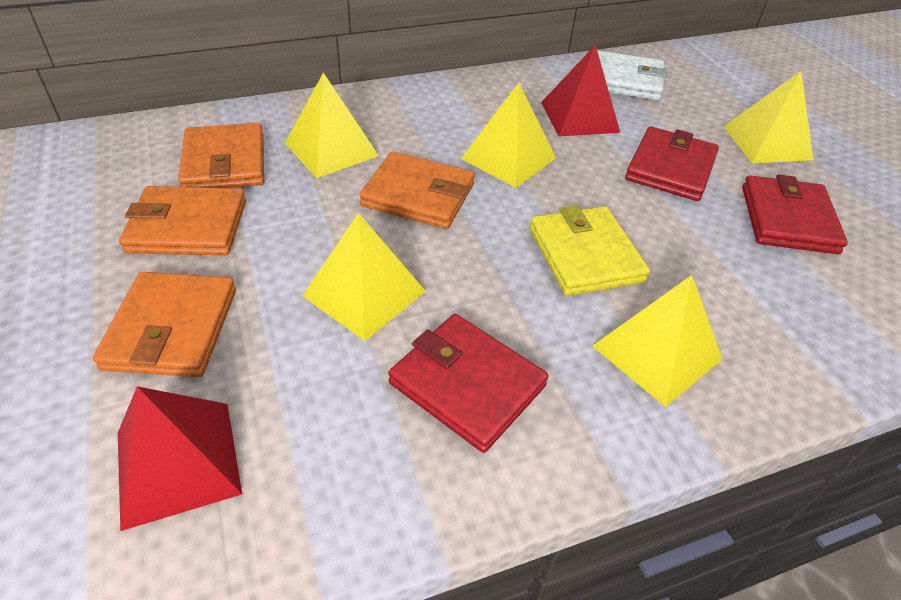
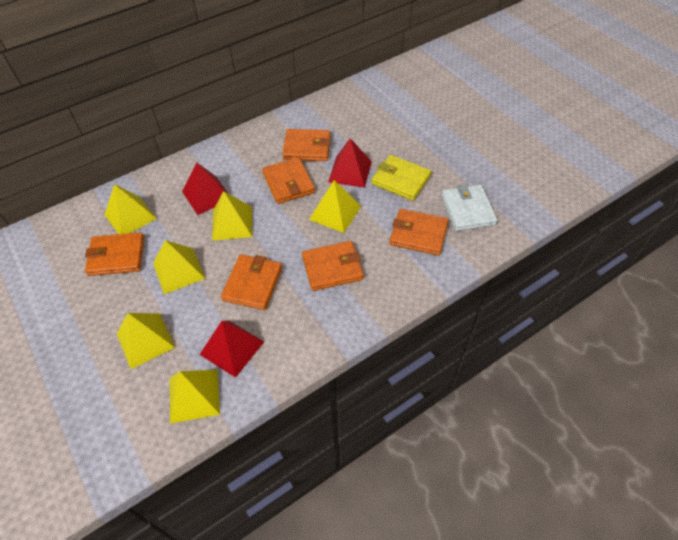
orange wallet: 4 -> 6
red pyramid: 2 -> 3
red wallet: 3 -> 0
yellow pyramid: 5 -> 6

